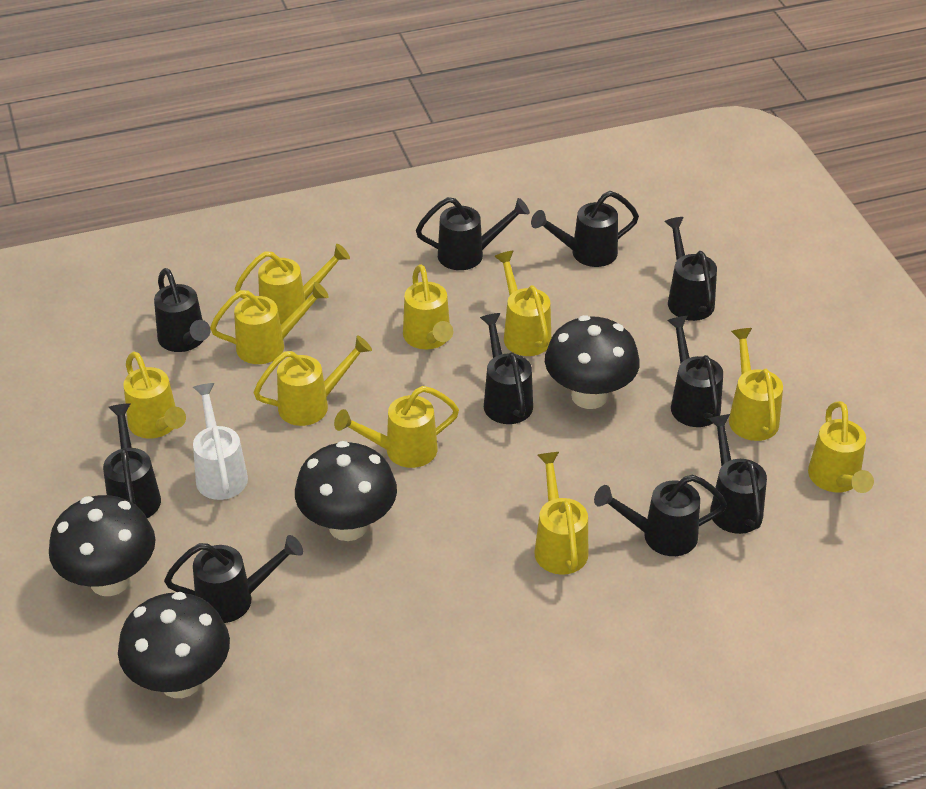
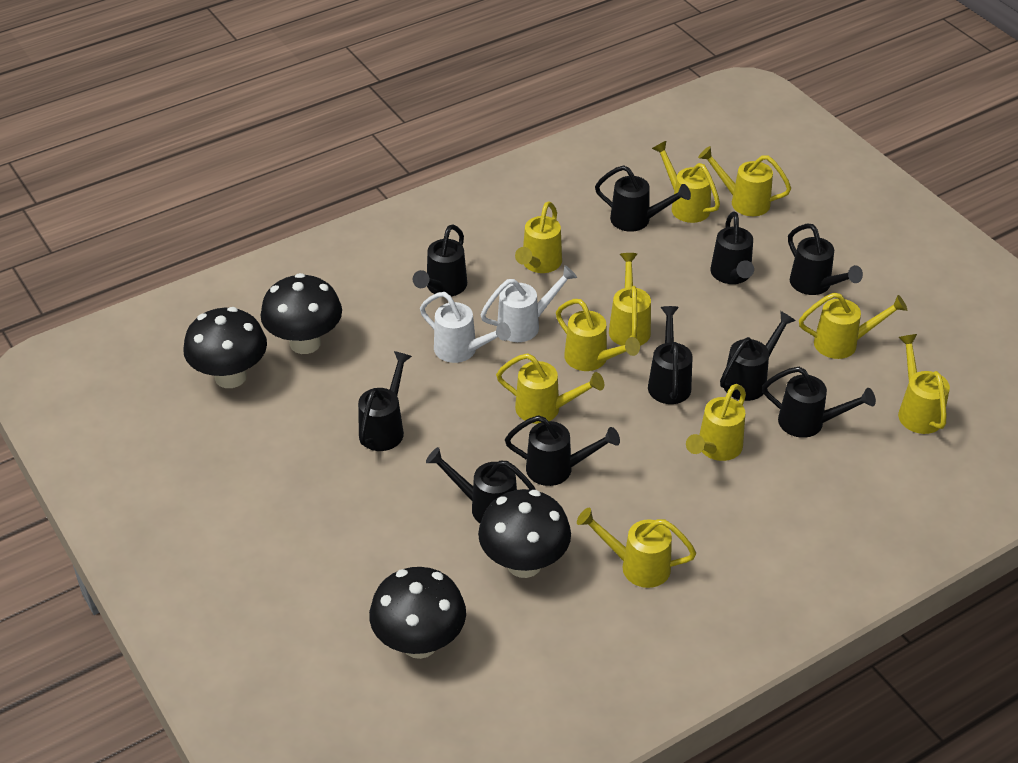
white watering can: 1 -> 2

